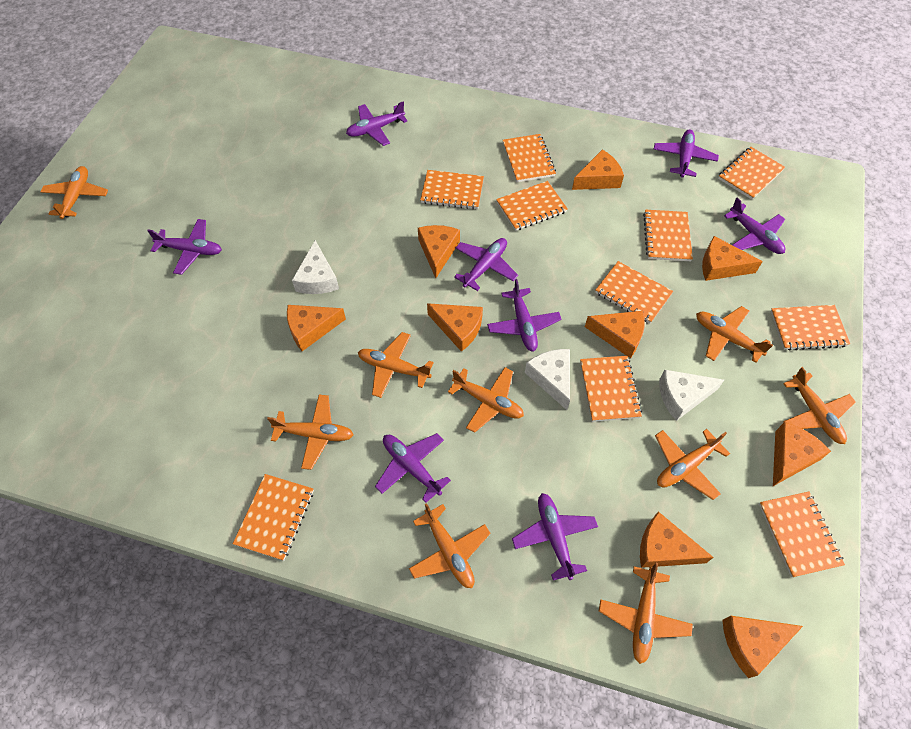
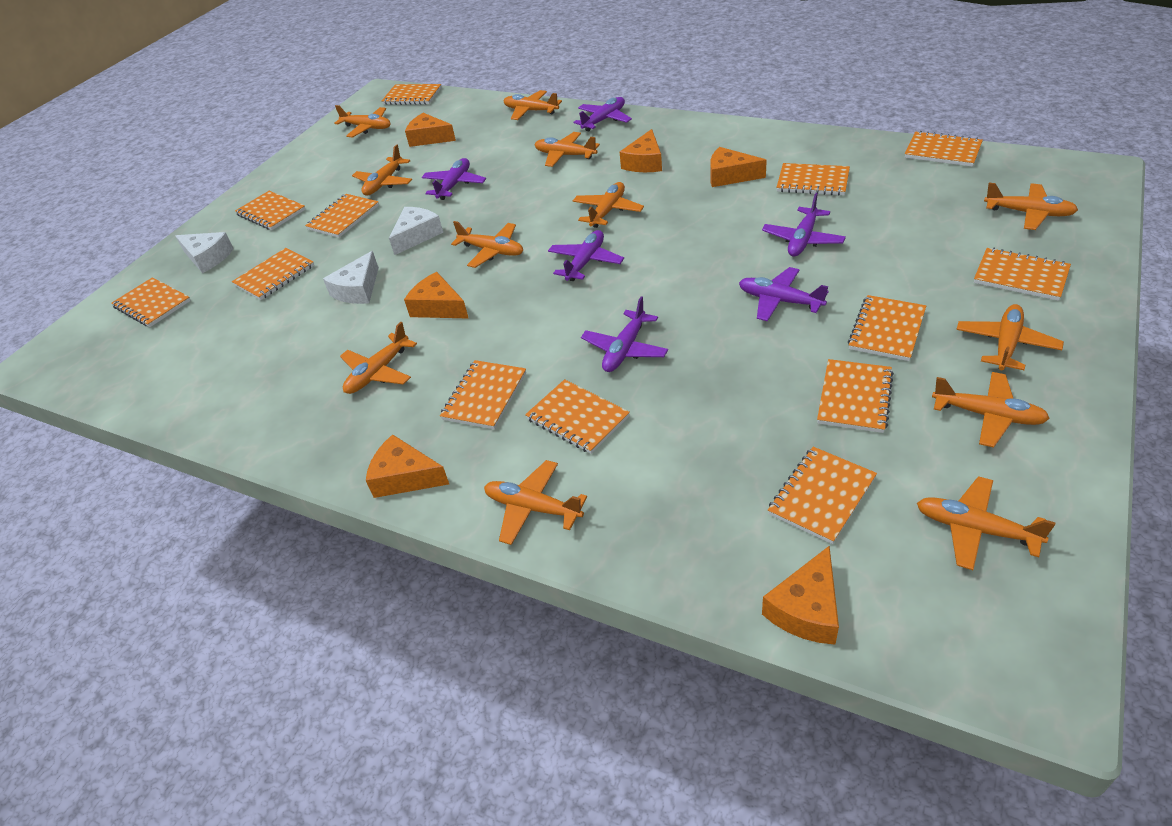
orange cheese: 9 -> 6
orange notebook: 10 -> 13
orange plane: 9 -> 12
purple plane: 8 -> 6

